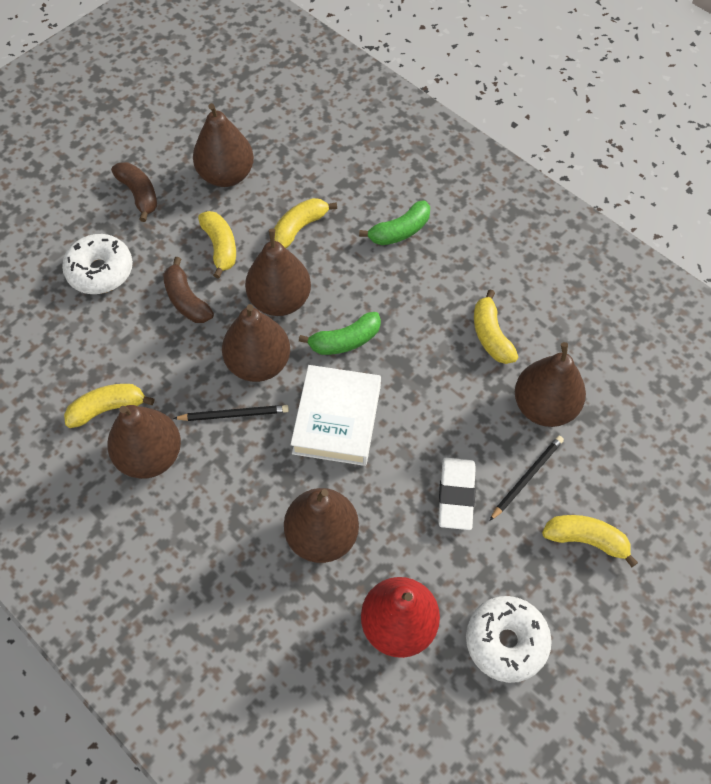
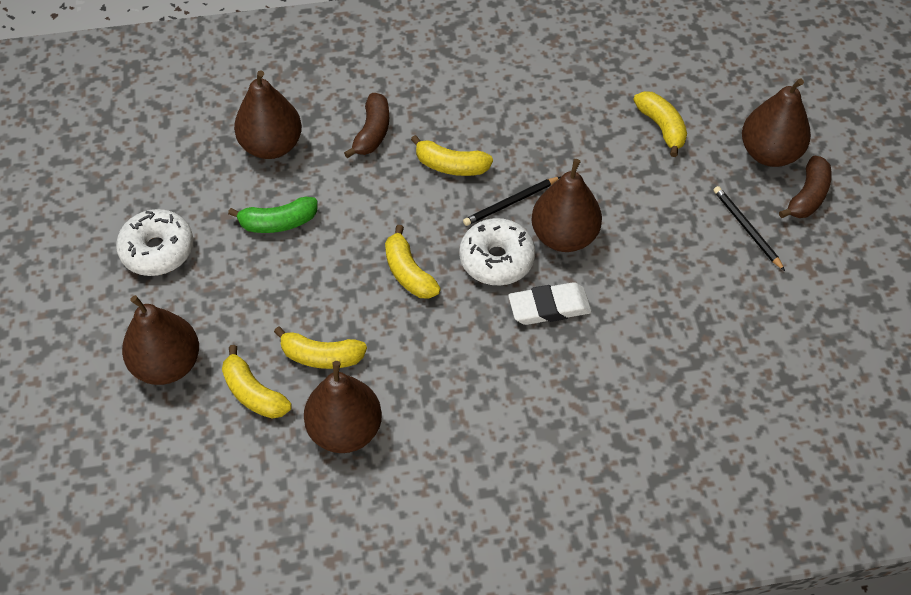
brown pear: 6 -> 5
green banana: 2 -> 1
red pear: 1 -> 0
white book: 1 -> 0

